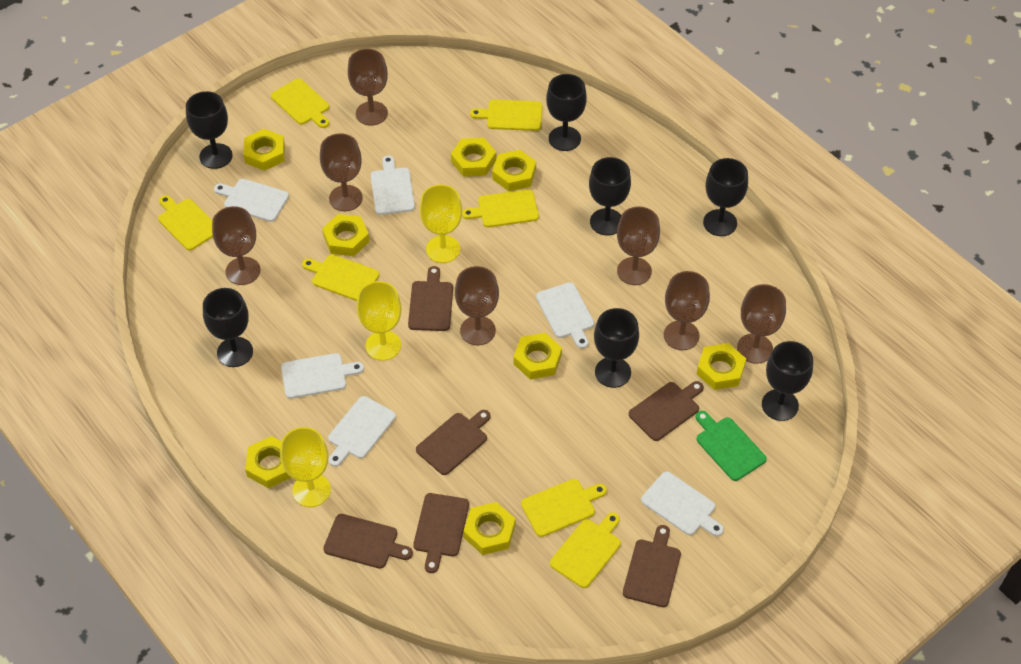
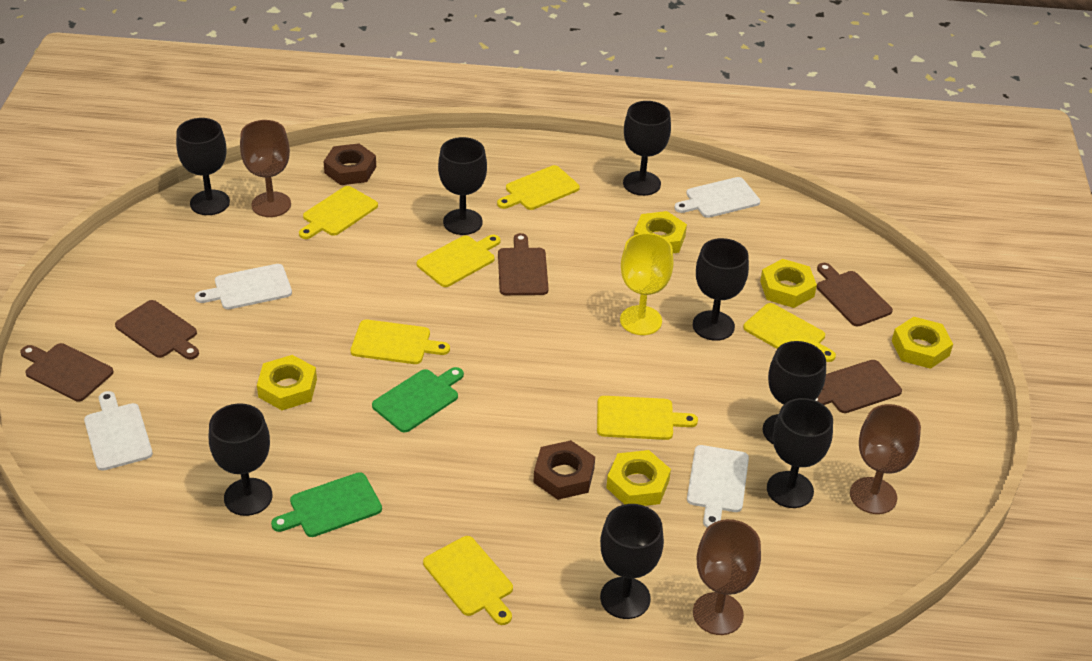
black goblet: 7 -> 8
brown cutting board: 6 -> 5
brown goblet: 7 -> 3
brown nut: 0 -> 2
green cutting board: 1 -> 2
white cutting board: 6 -> 4
yellow goblet: 3 -> 1
yellow nut: 8 -> 5

